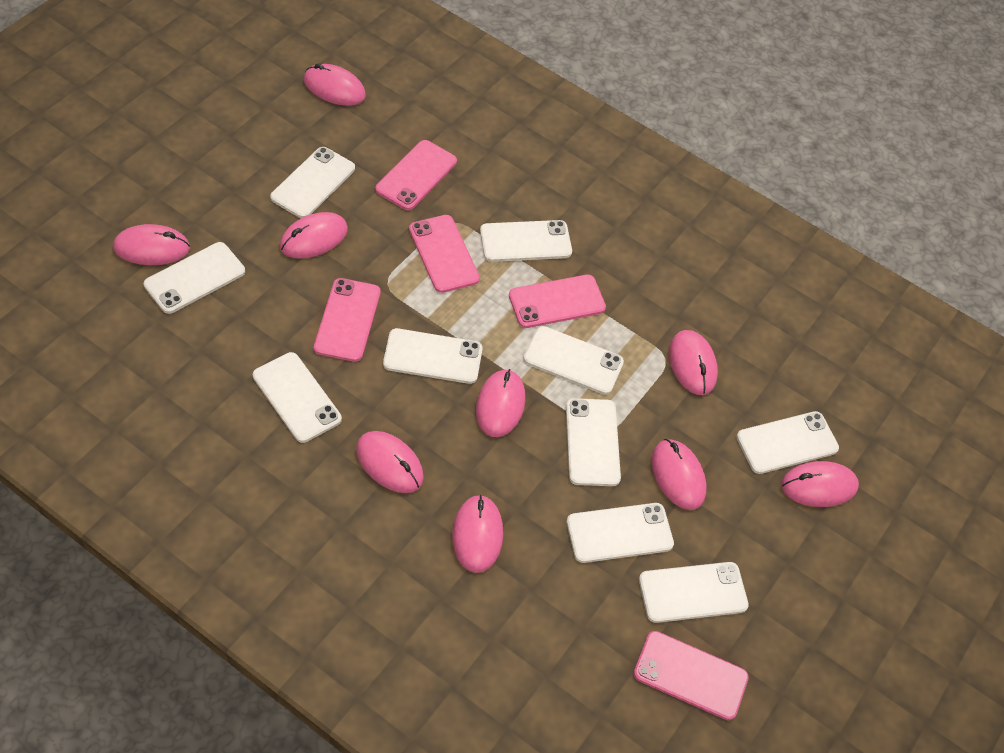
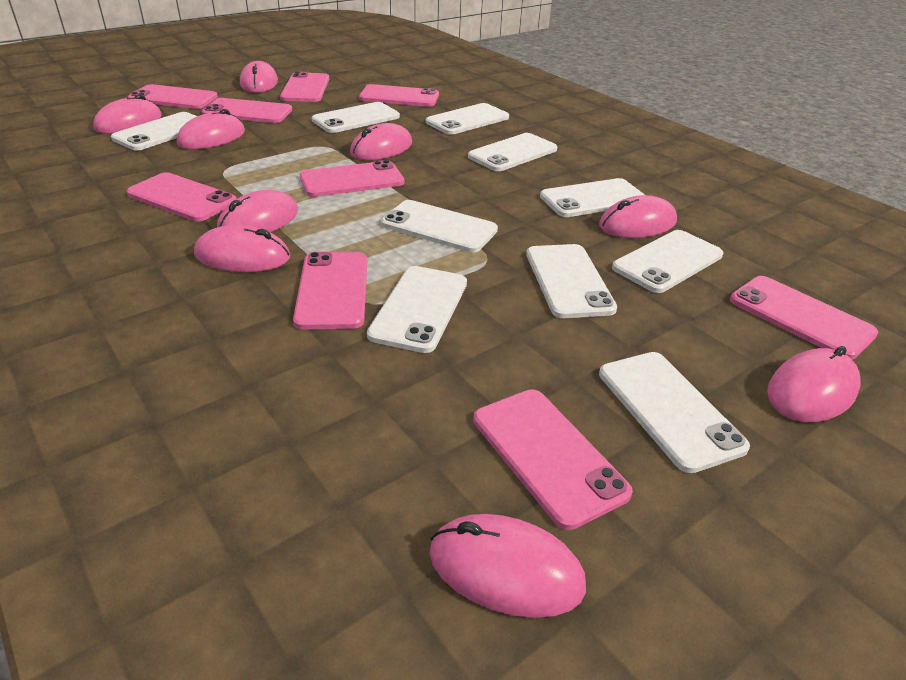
pink phone: 5 -> 9

